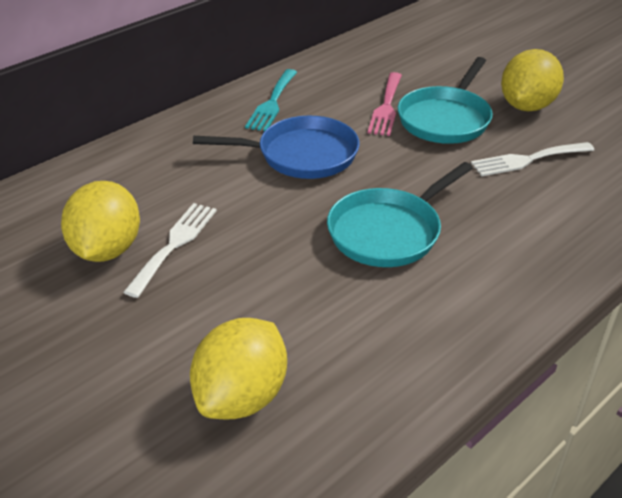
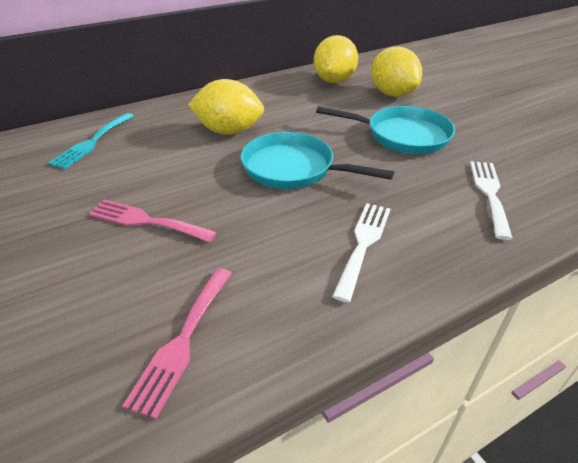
blue pan: 1 -> 0
pink fork: 1 -> 2

